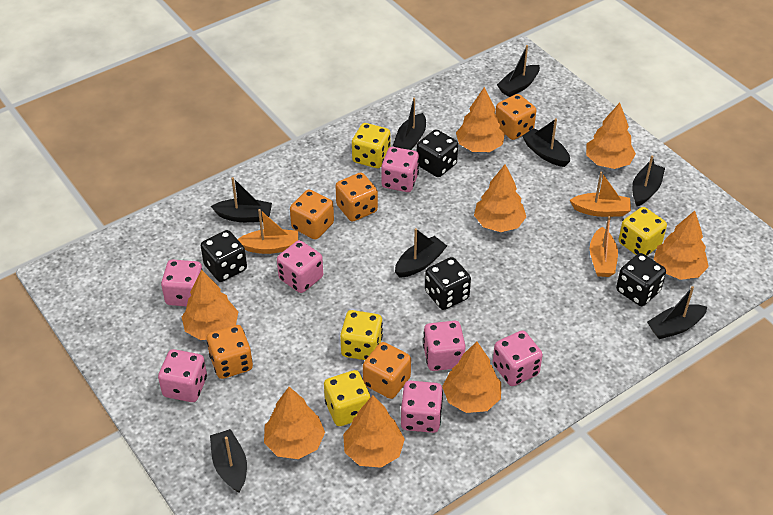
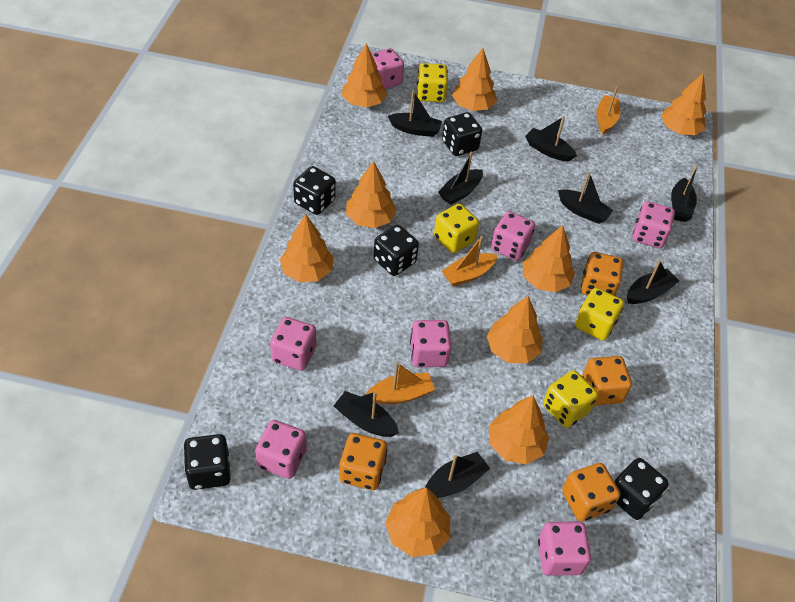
black dice: 4 -> 5
orange dice: 5 -> 4
orange tree: 8 -> 9

